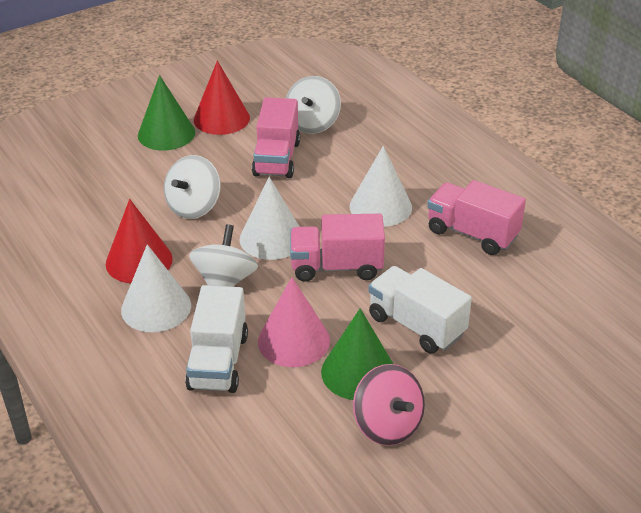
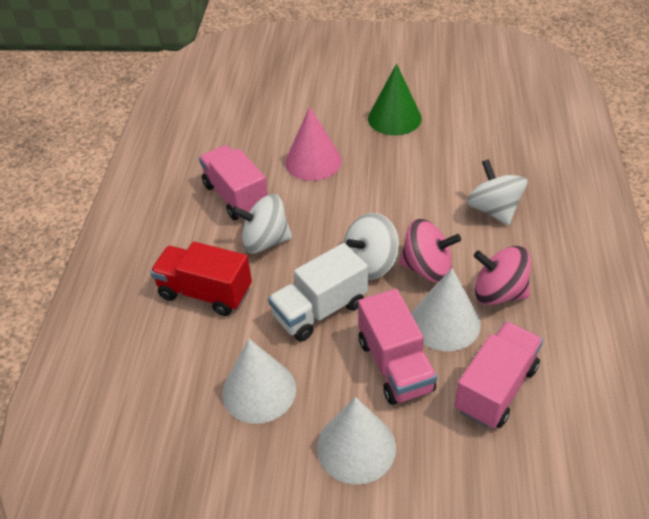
green cone: 2 -> 1
pink spinning top: 1 -> 2
red cone: 2 -> 0
red truck: 0 -> 1
white truck: 2 -> 1

